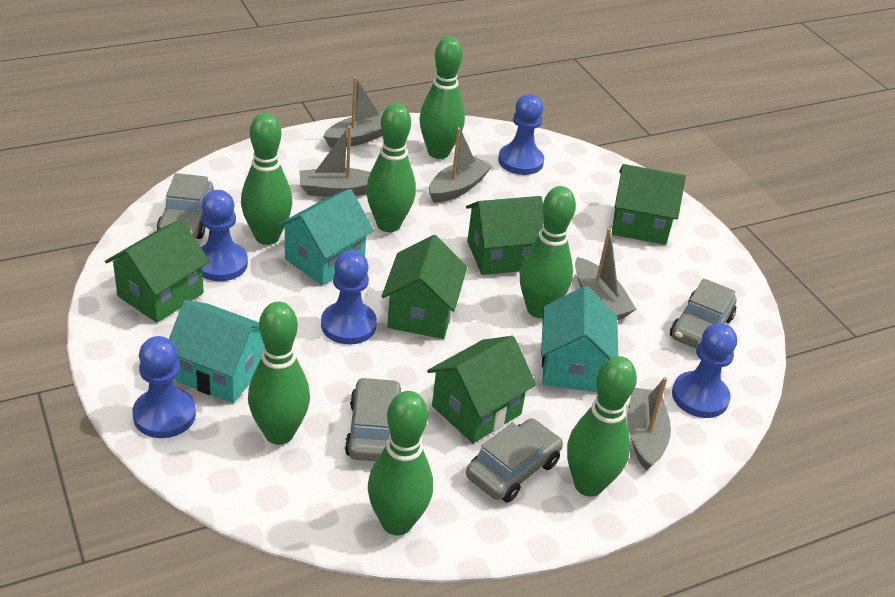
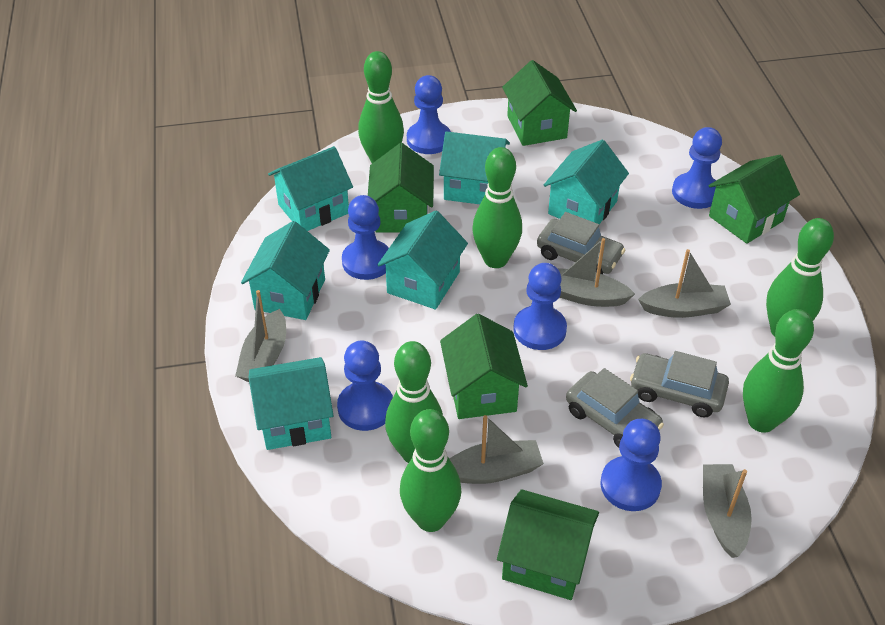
blue pawn: 5 -> 6
green bowling pin: 7 -> 6
grey car: 4 -> 3
turquoise house: 3 -> 6

